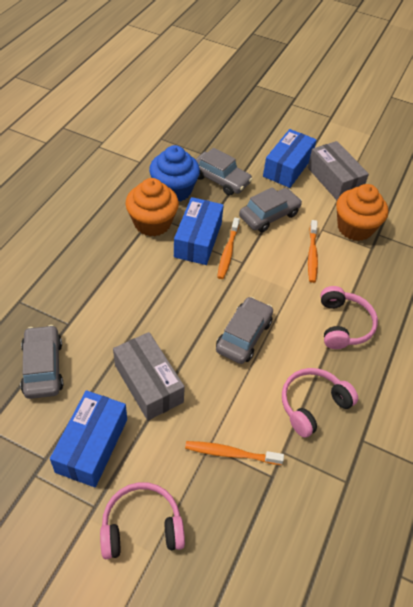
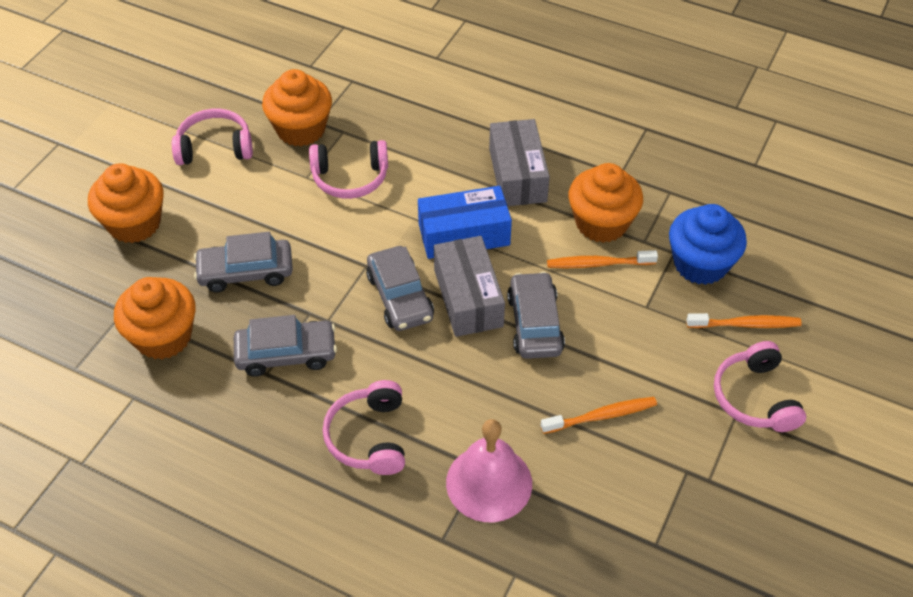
blue box: 3 -> 1
orange cupcake: 2 -> 4
pink bell: 0 -> 1
pink headphones: 3 -> 4

